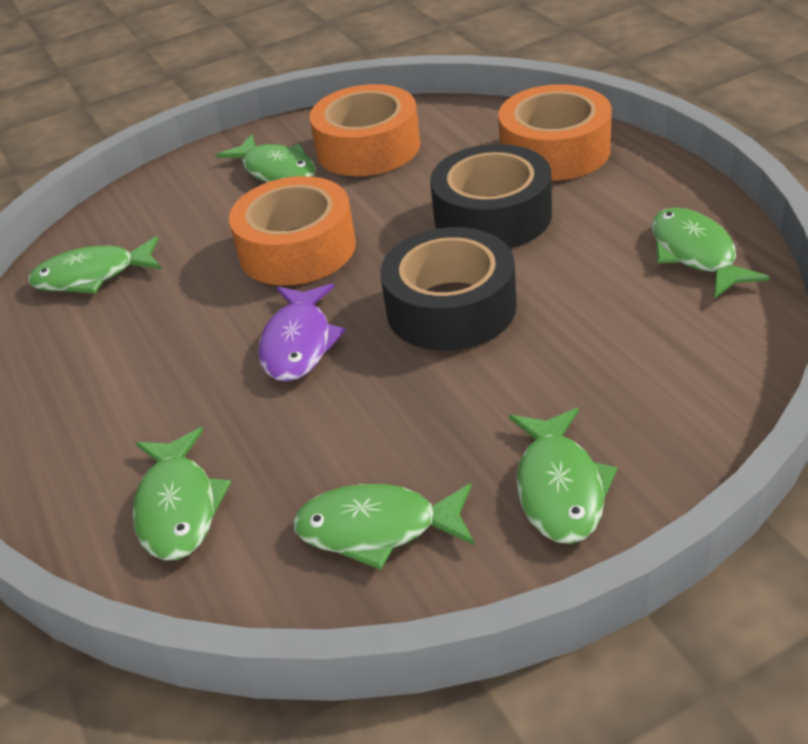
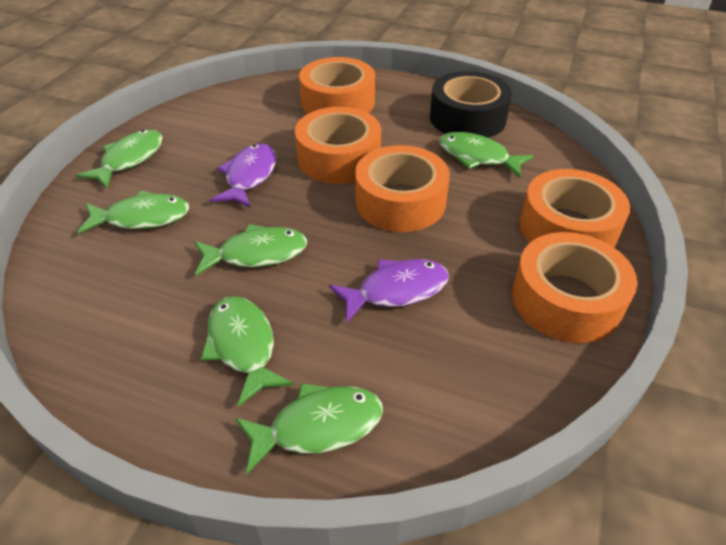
black tape: 2 -> 1
orange tape: 3 -> 5
purple fish: 1 -> 2

